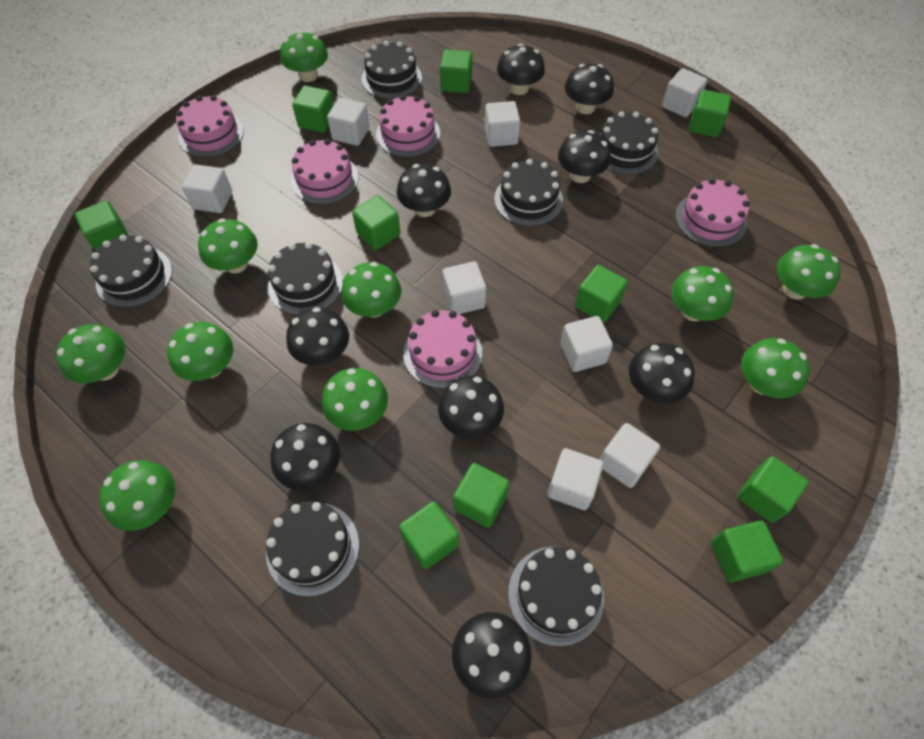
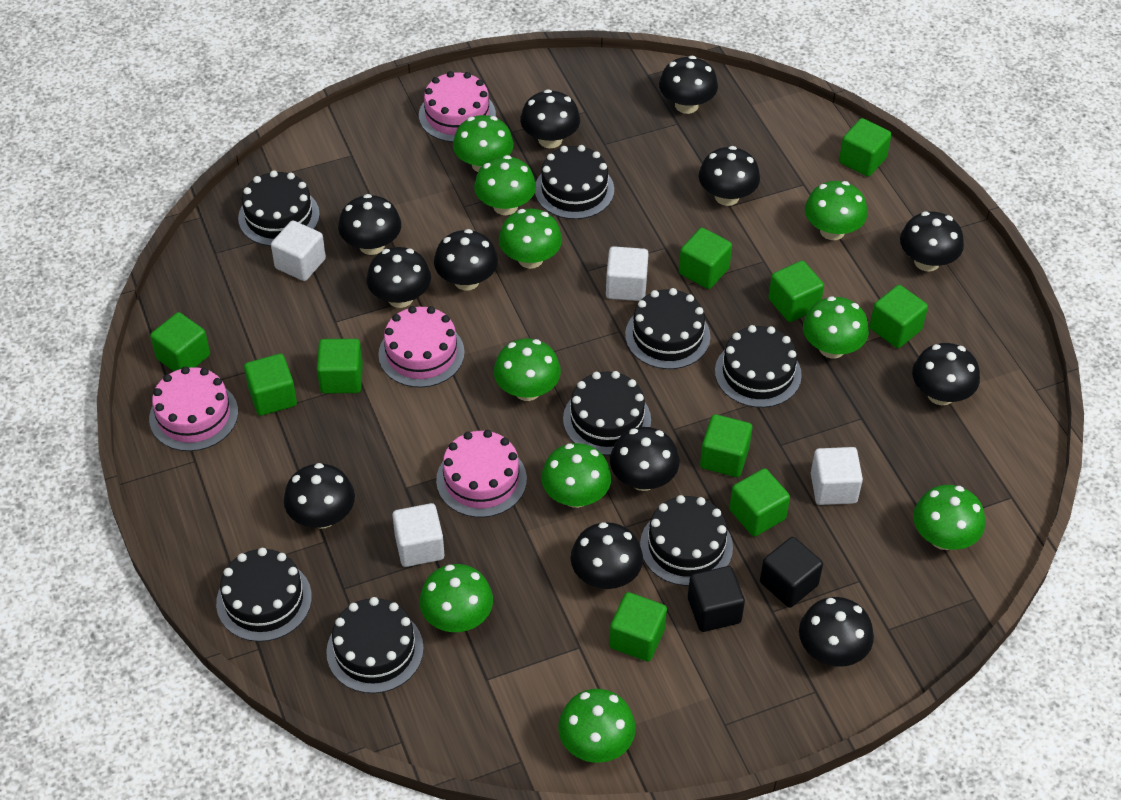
black cake: 7 -> 8
black cube: 0 -> 2
black mushroom: 9 -> 12
pink cake: 5 -> 4
white cube: 8 -> 4

